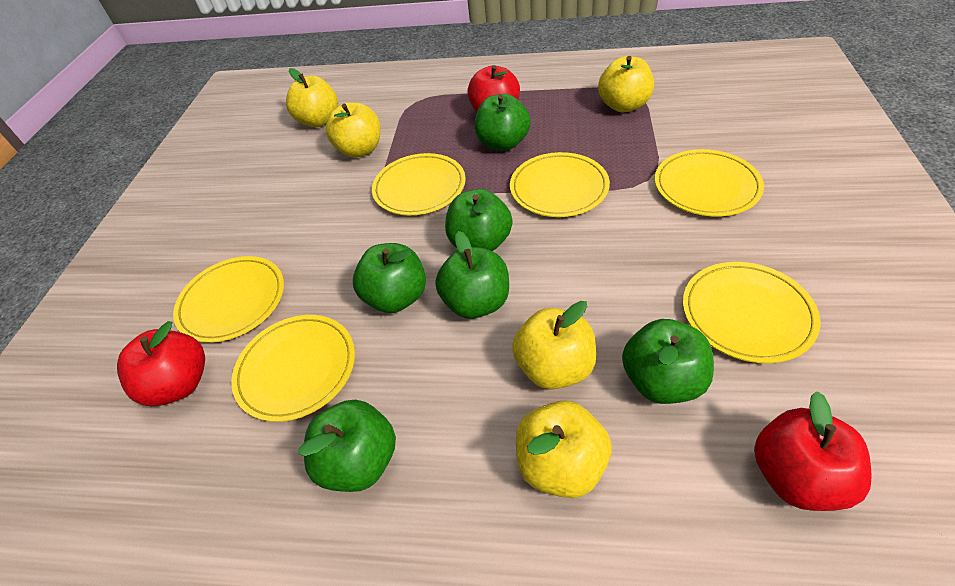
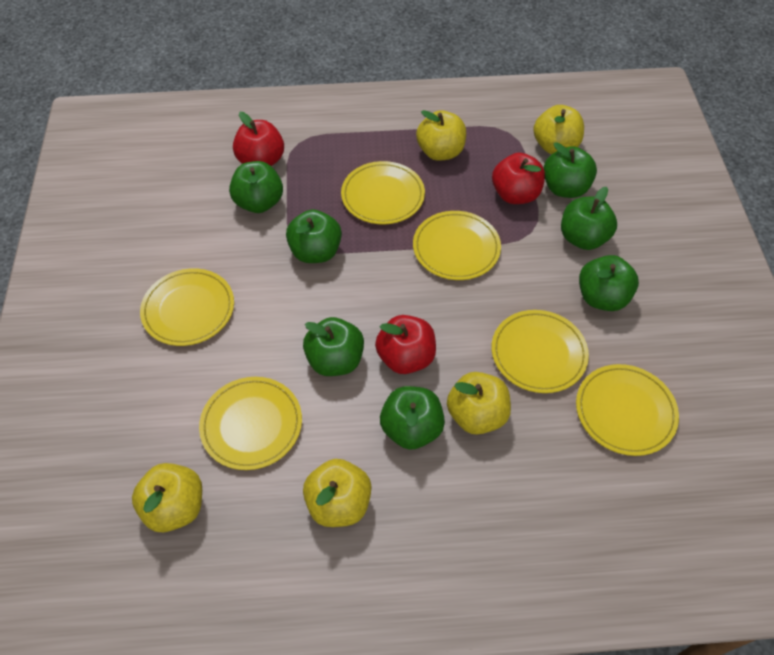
green apple: 6 -> 7

